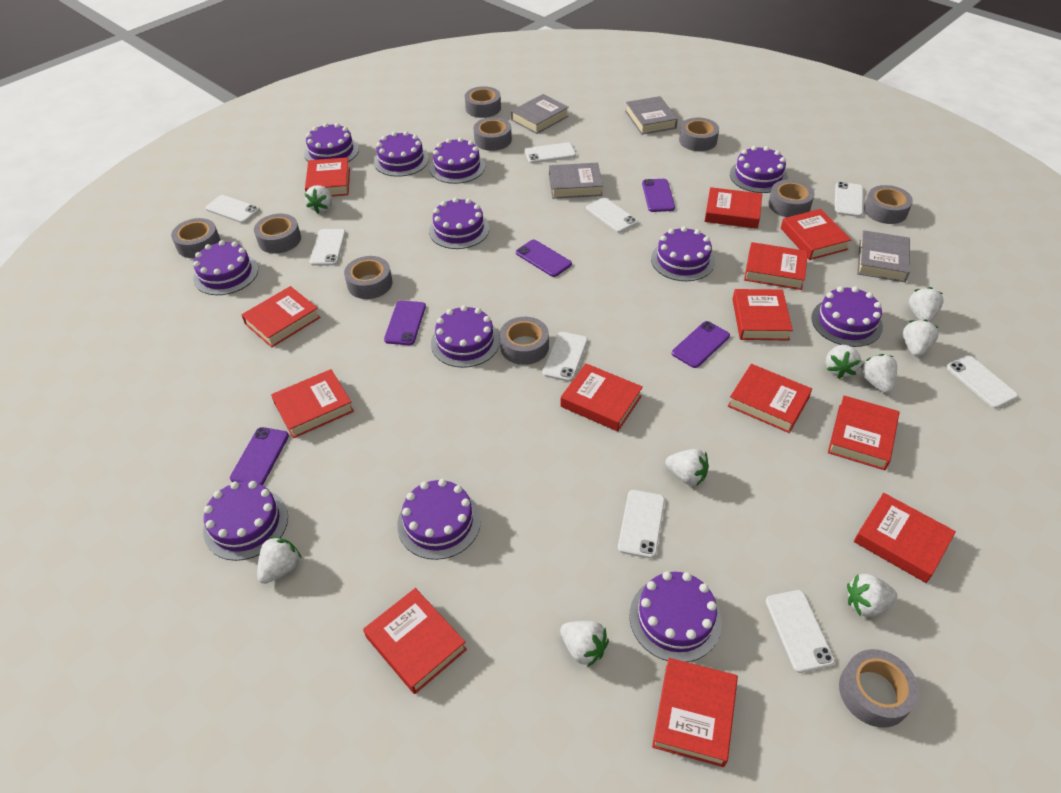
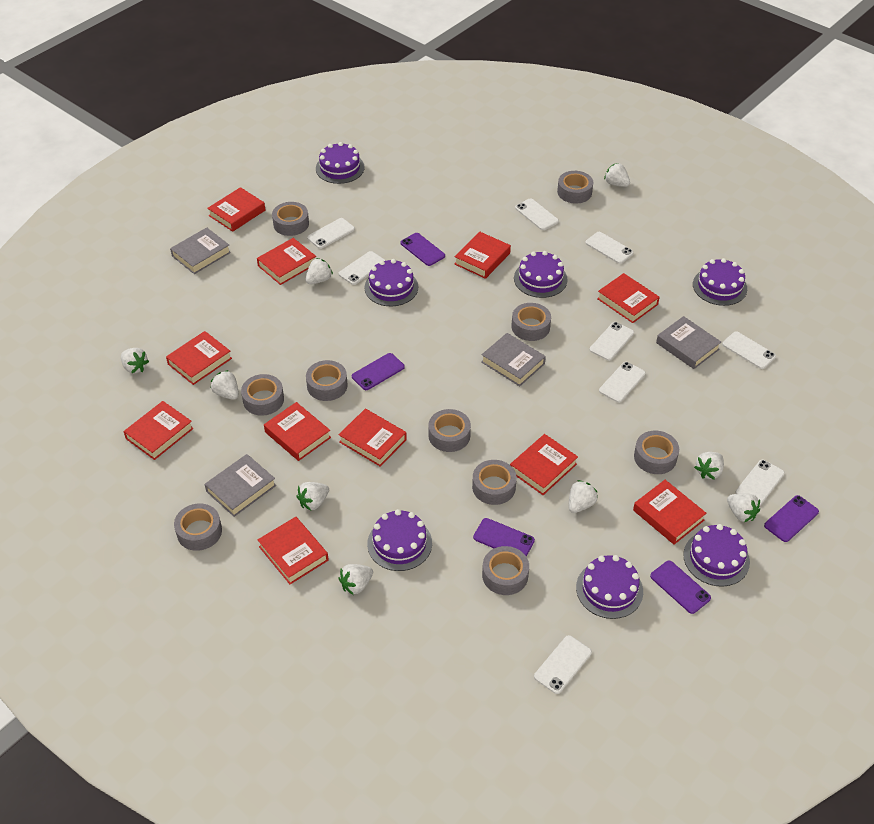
purple cake: 12 -> 7
red book: 13 -> 11

